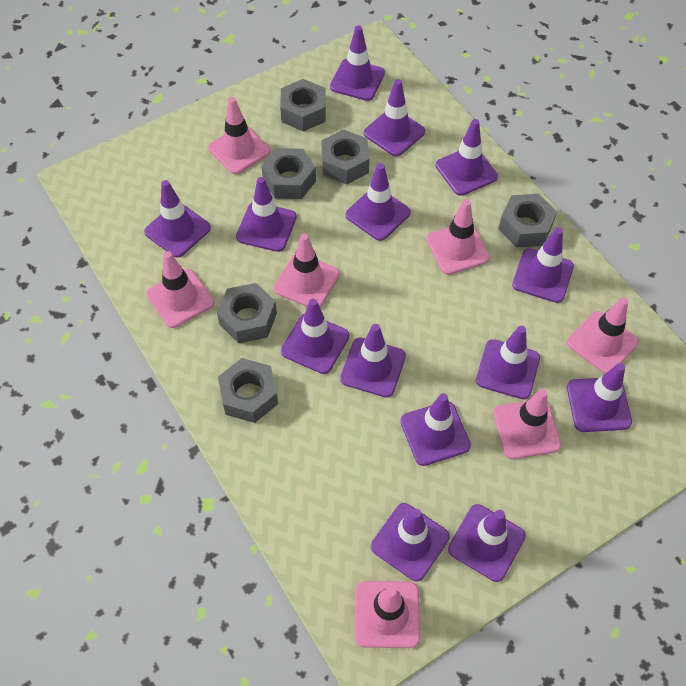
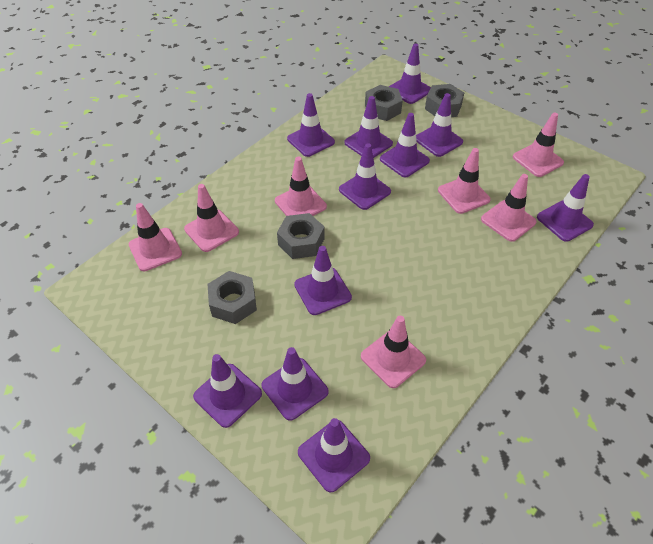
grey nut: 6 -> 4
purple traffic cone: 14 -> 11

